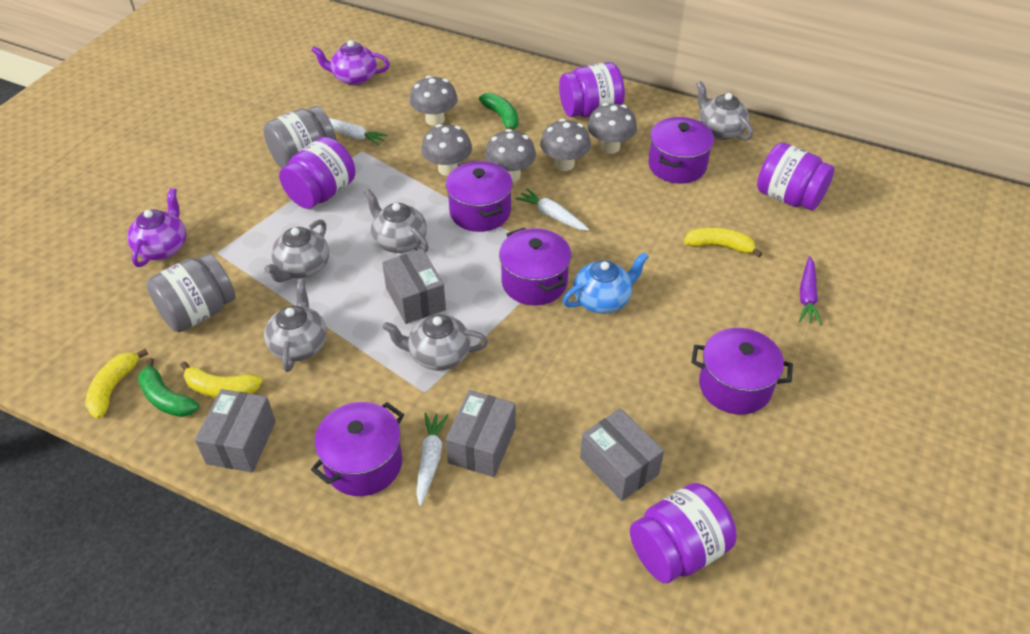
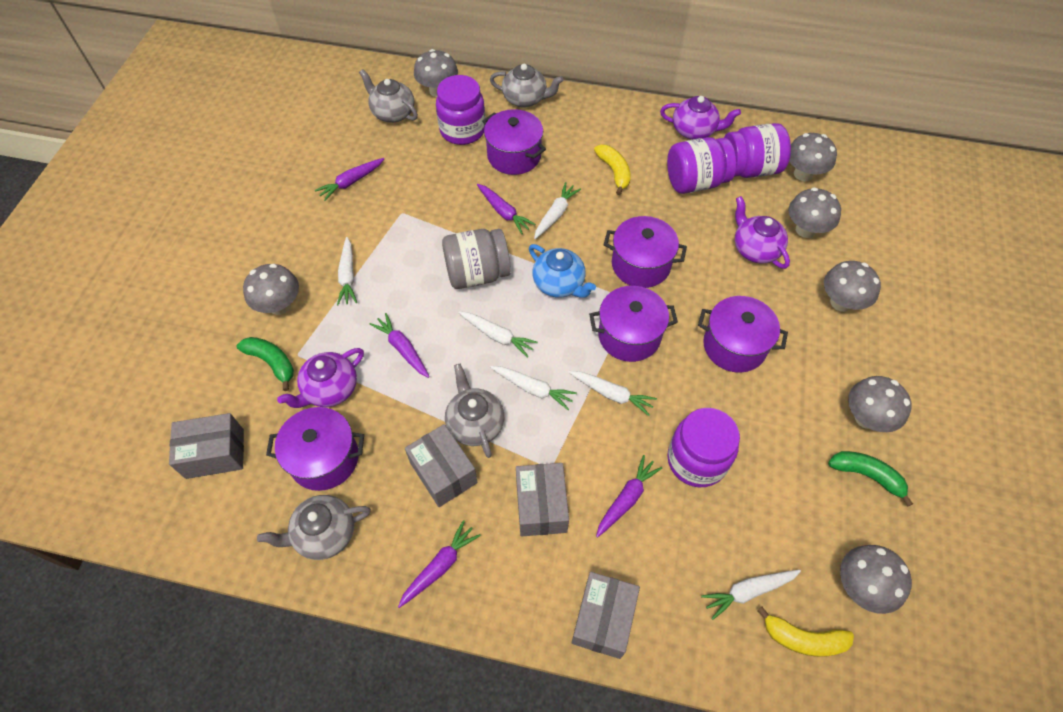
grey jar: 2 -> 1
grey mushroom: 5 -> 7
grey teapot: 5 -> 4
purple carrot: 1 -> 5
purple teapot: 2 -> 3
white carrot: 3 -> 6
yellow banana: 3 -> 2

